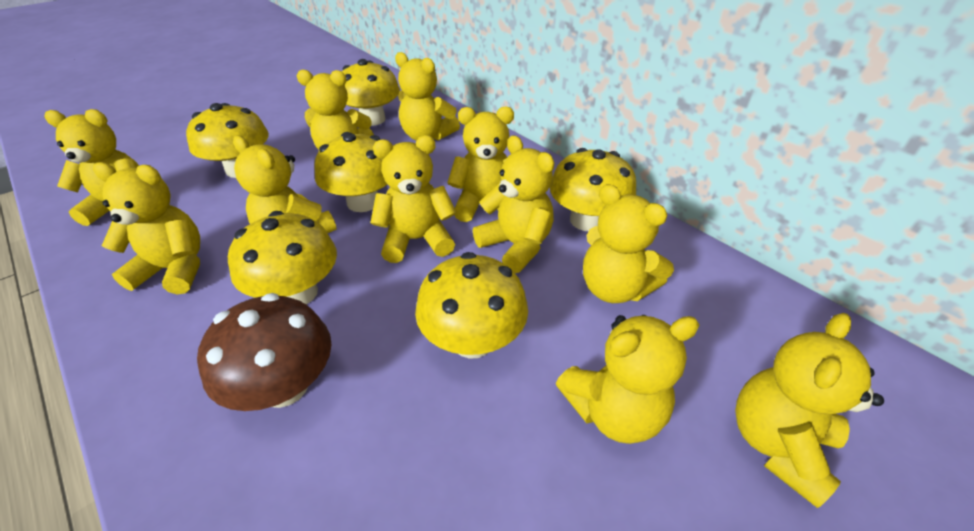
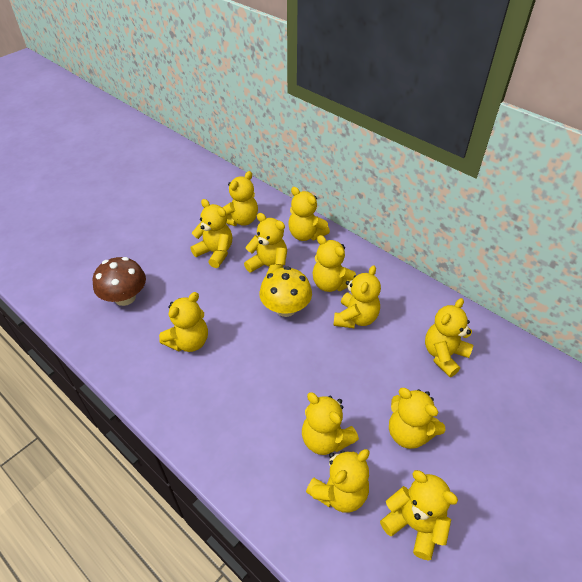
yellow mushroom: 6 -> 1
yellow teddy bear: 11 -> 12

